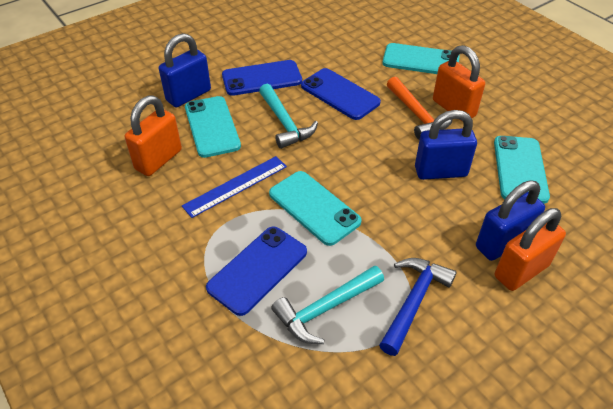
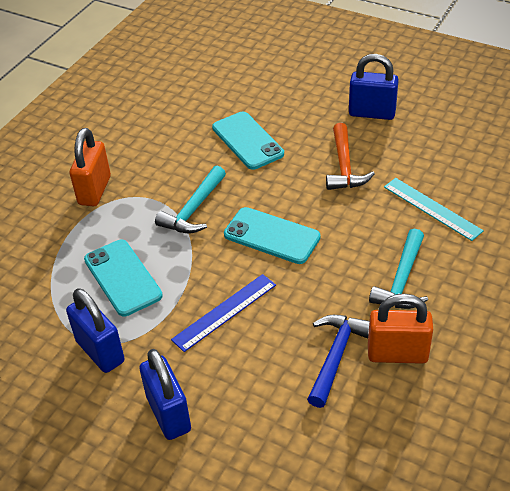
blue phone: 3 -> 0
orange padlock: 3 -> 2
turquoise phone: 4 -> 3
turquoise ruler: 0 -> 1

